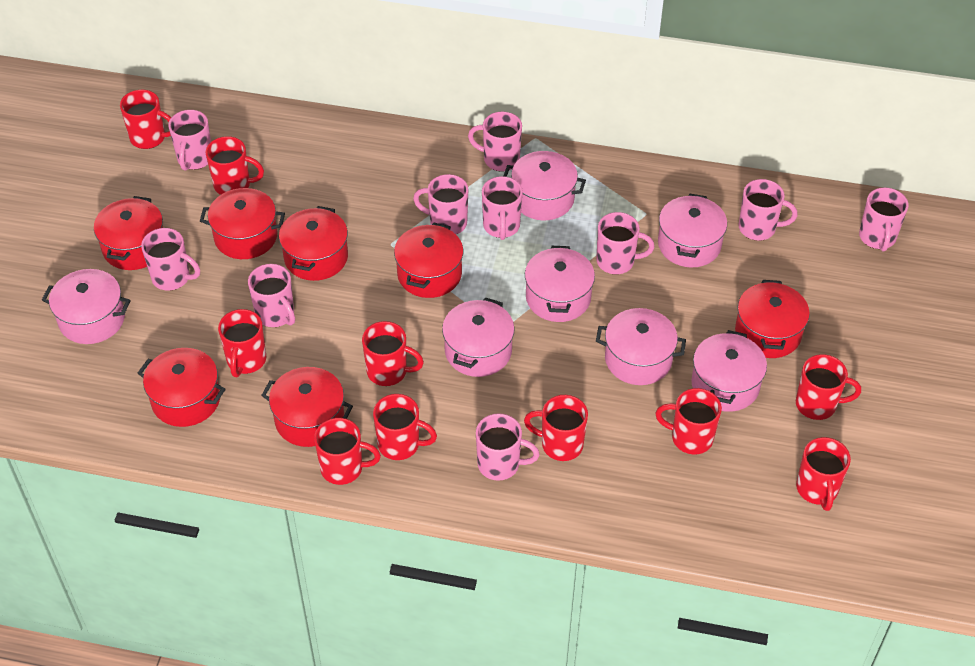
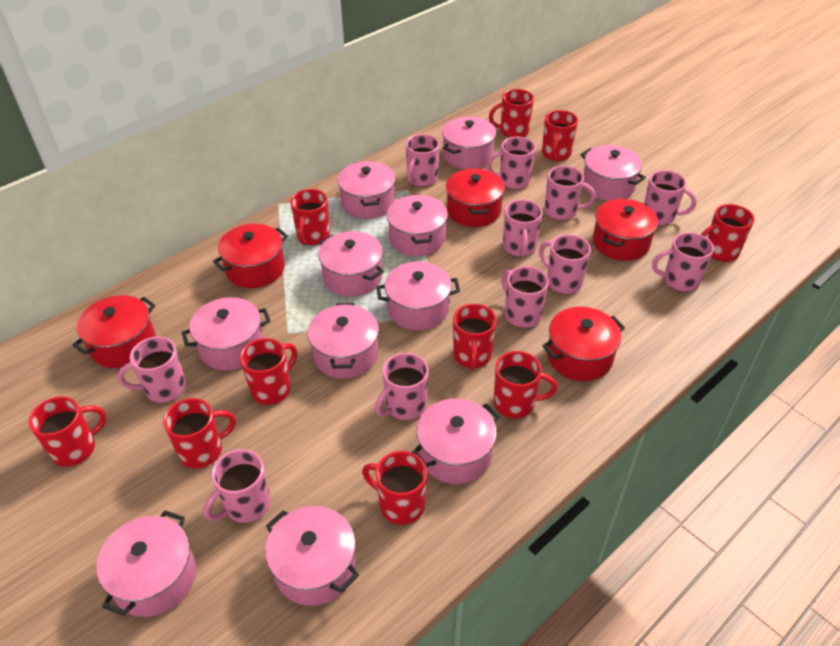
pink mug: 10 -> 11
pink pot: 7 -> 11
red pot: 7 -> 5

